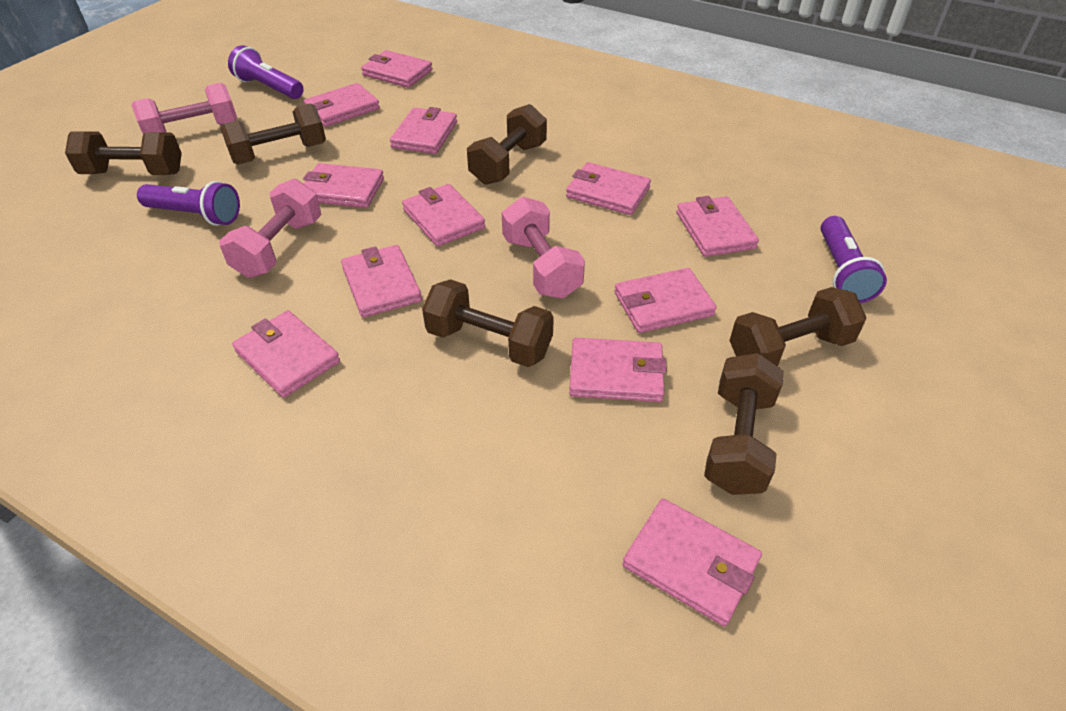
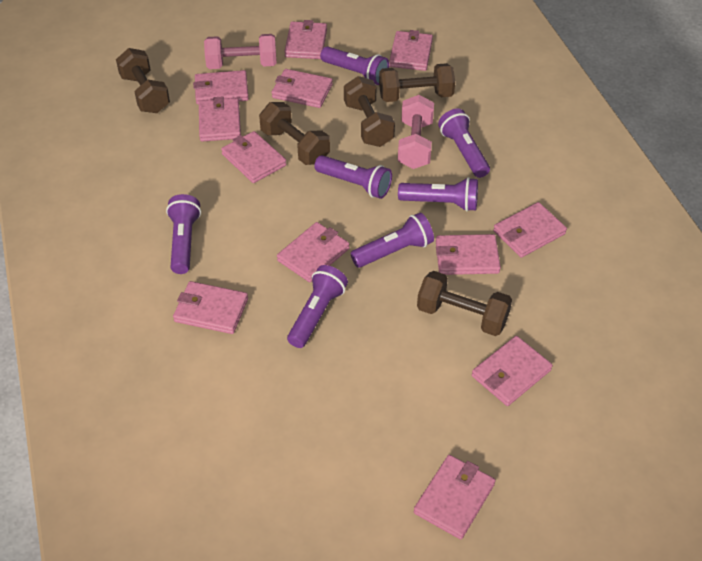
brown dumbbell: 6 -> 5
pink dumbbell: 3 -> 2
purple flashlight: 3 -> 7

